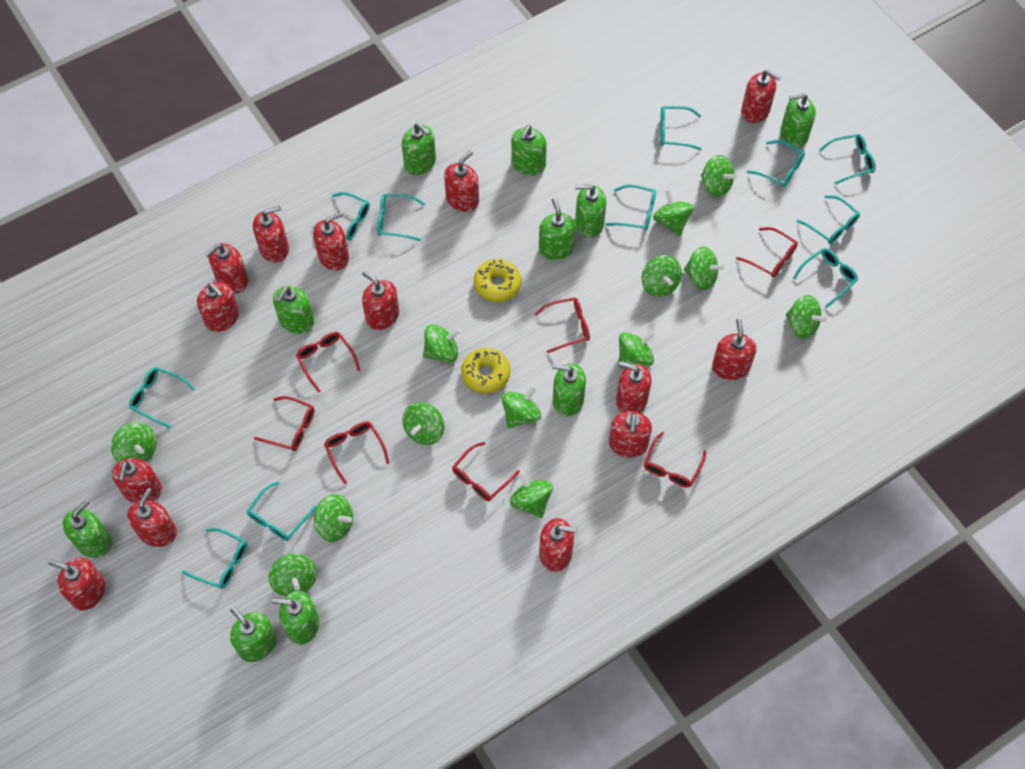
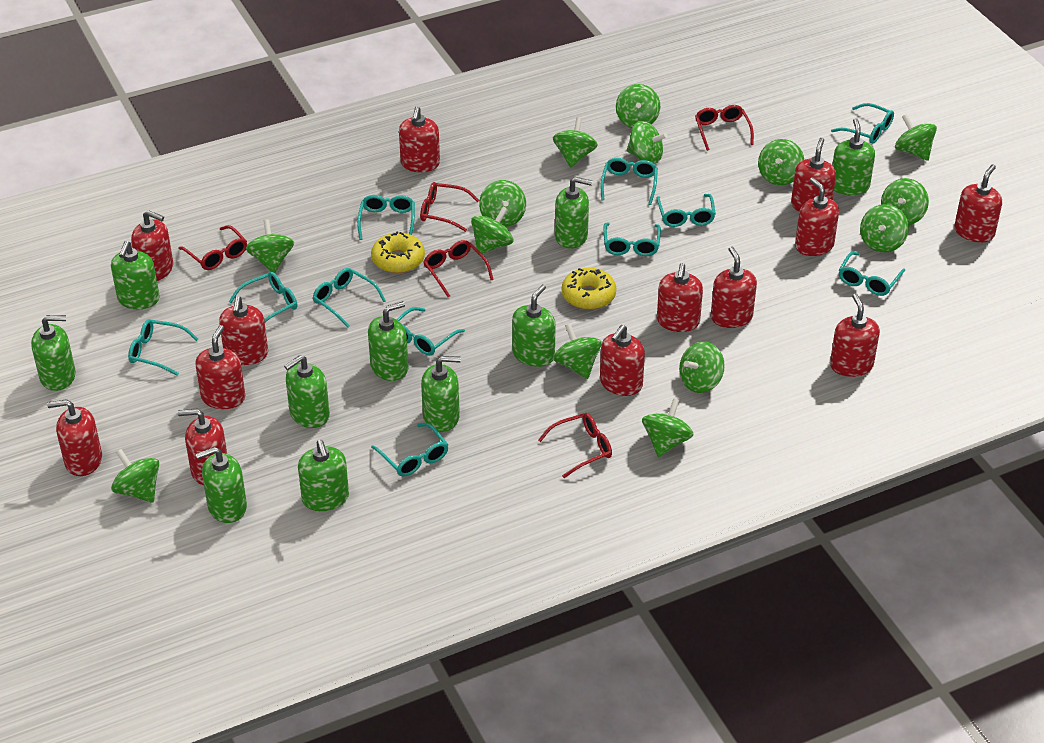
green spinning top: 13 -> 14
red glasses: 7 -> 5
red soap dispenser: 14 -> 13

